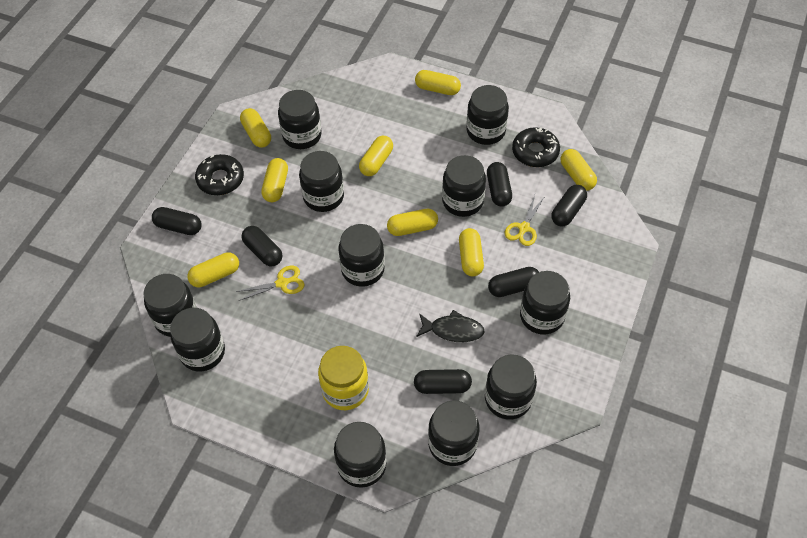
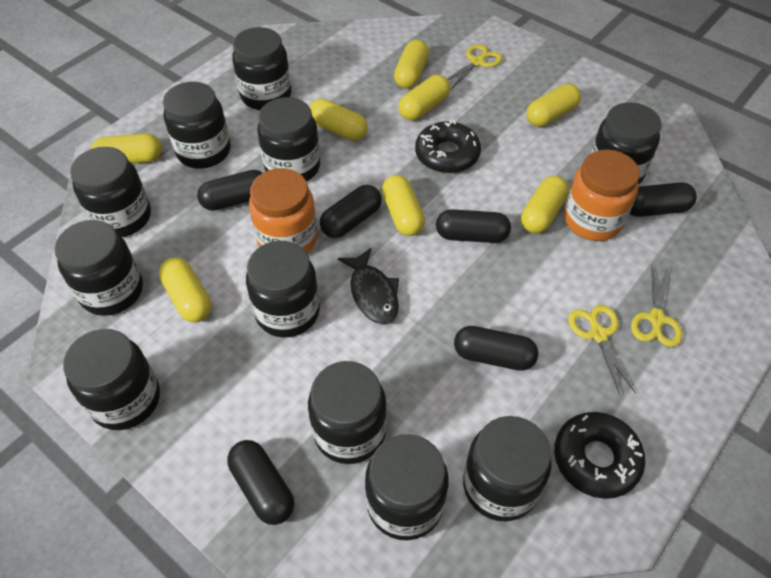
orange jar: 0 -> 2
yellow jar: 1 -> 0
yellow scissors: 2 -> 3

